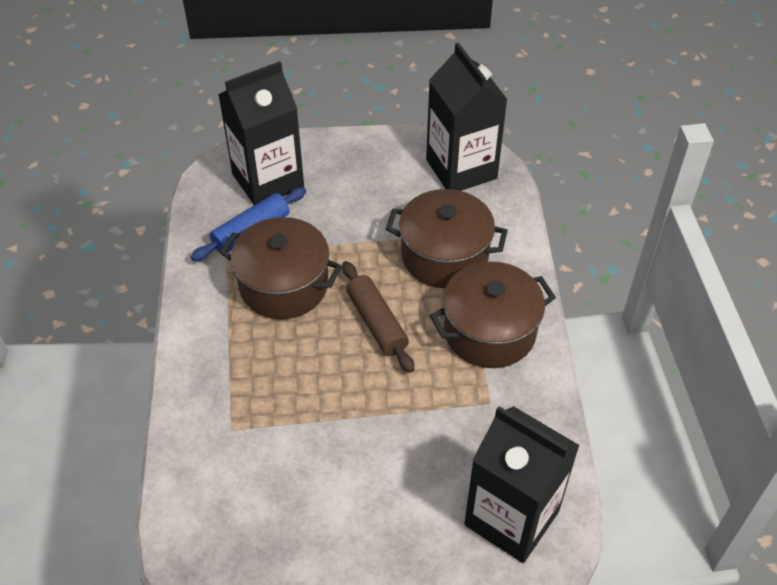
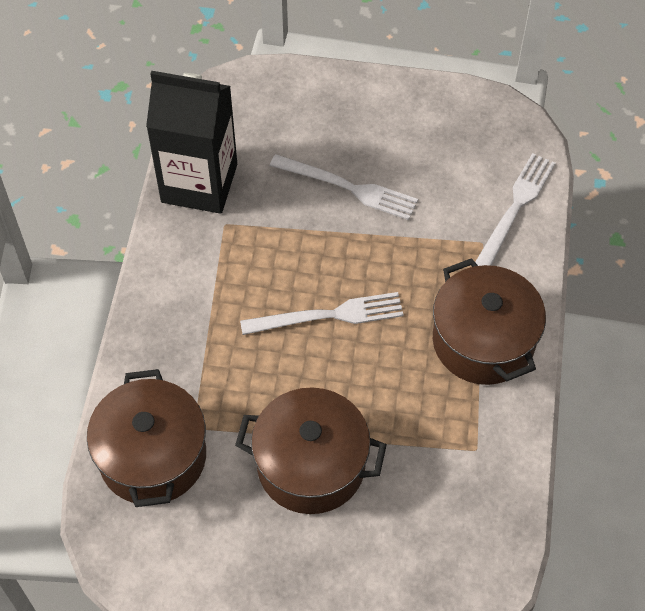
black carton: 3 -> 1
blue rolling pin: 1 -> 0
brown rolling pin: 1 -> 0
white fork: 0 -> 3

